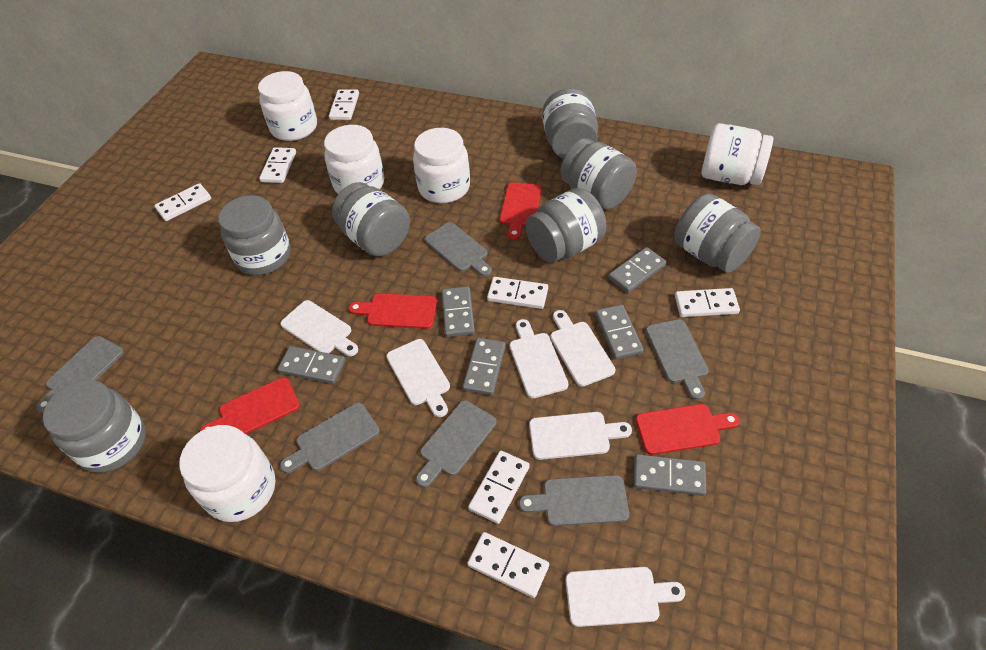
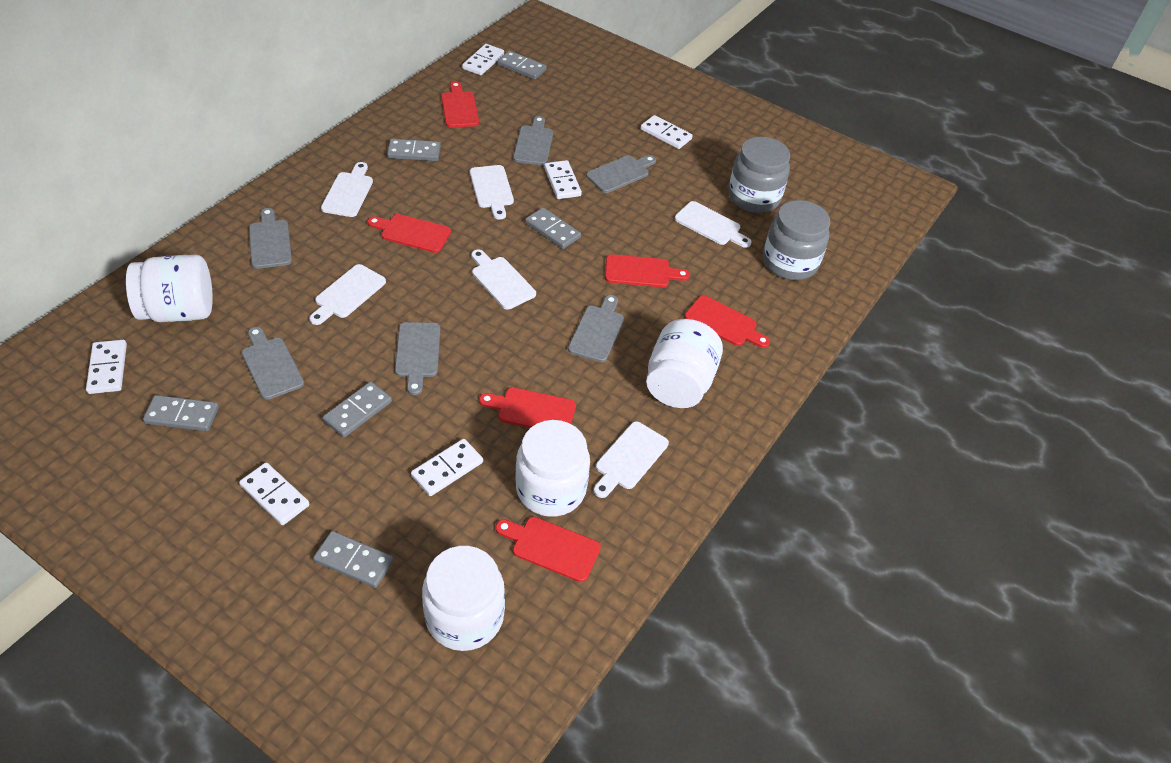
grey jar: 7 -> 2
red cutting board: 4 -> 6
white domino: 7 -> 6
white jar: 5 -> 4

